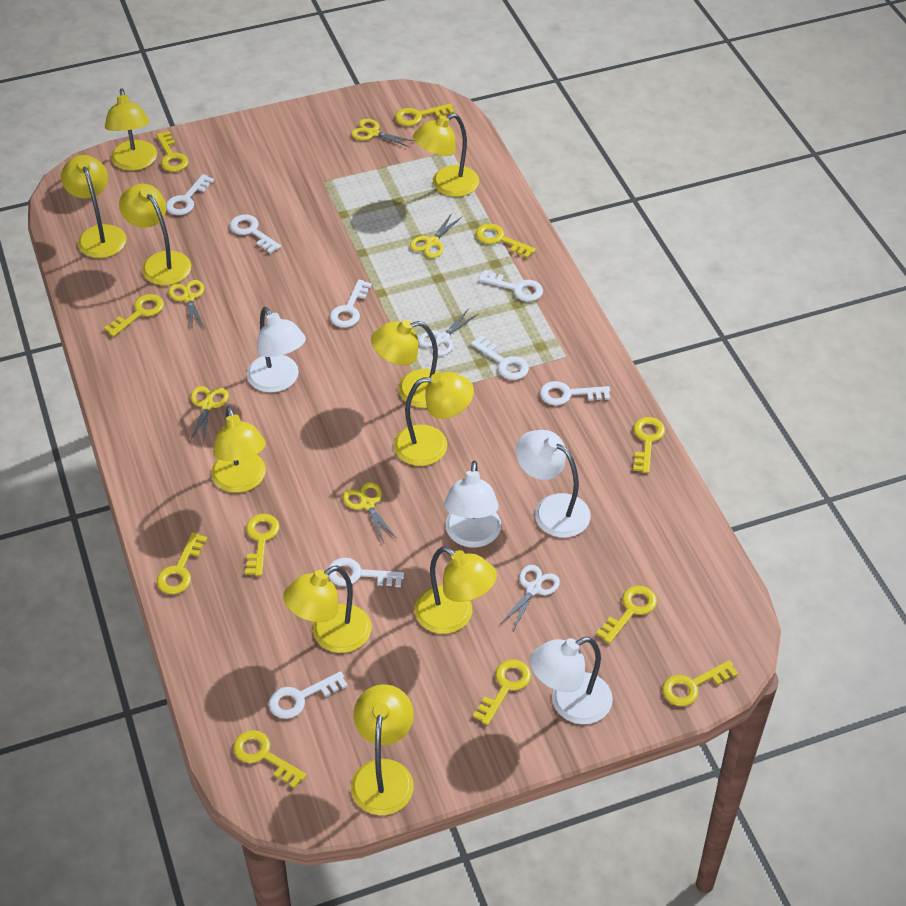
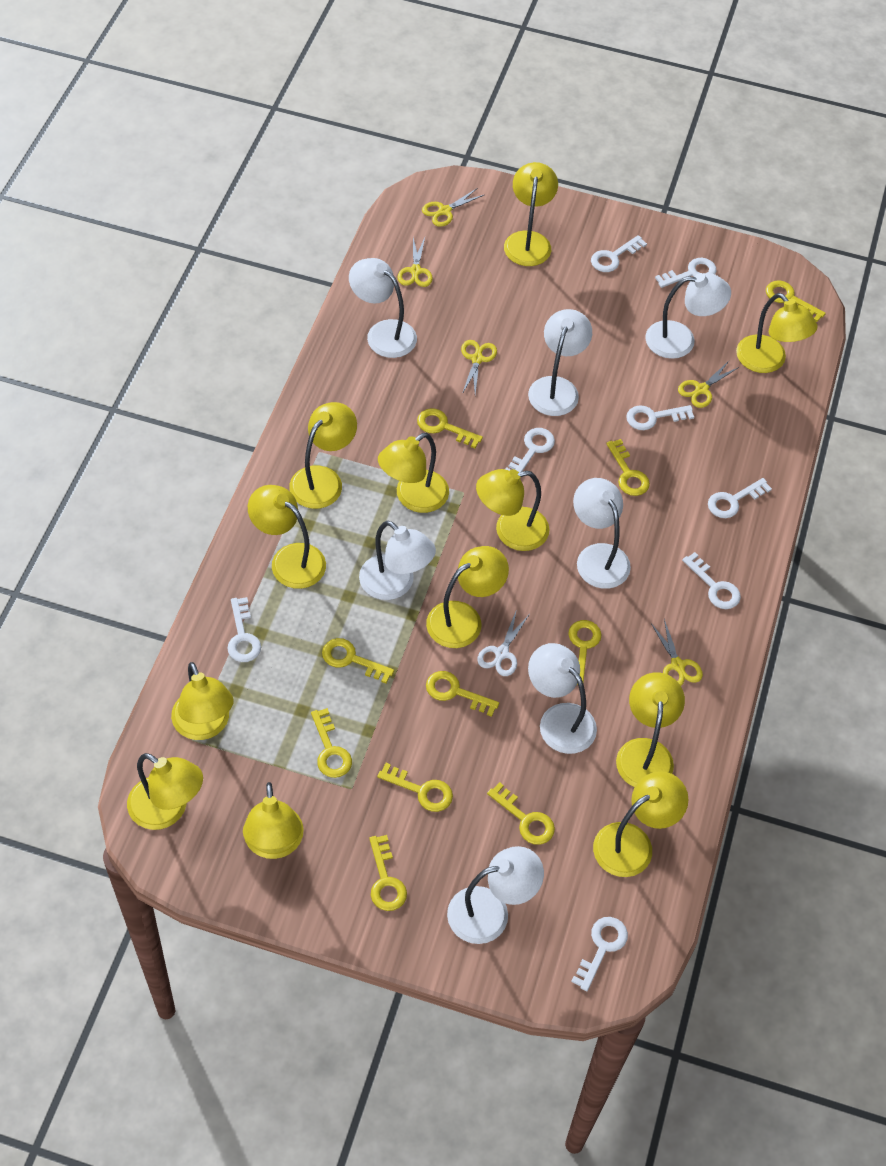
white lamp: 4 -> 7
white scissors: 2 -> 1
yellow key: 11 -> 10
yellow lamp: 10 -> 12

